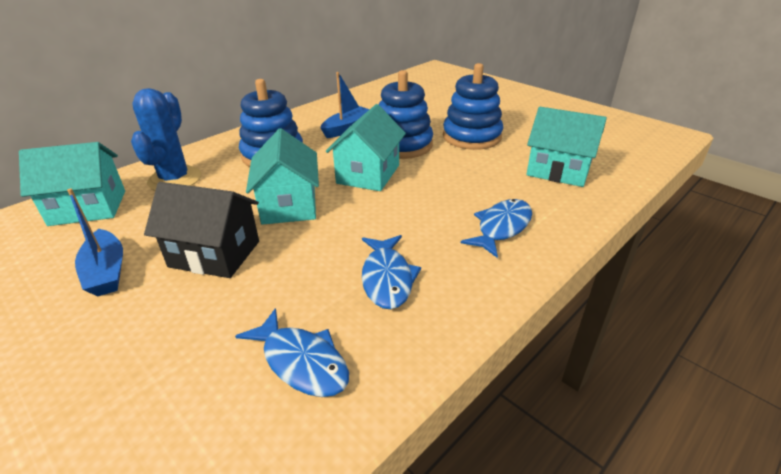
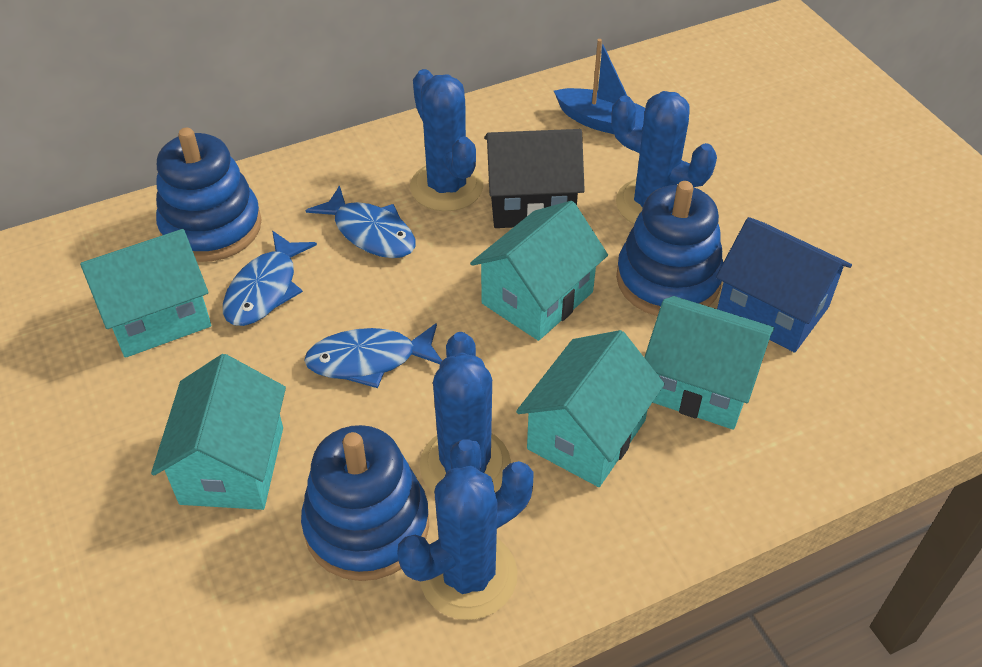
blue boat: 2 -> 1
blue cactus: 1 -> 4
blue house: 0 -> 1
turquoise house: 4 -> 5

